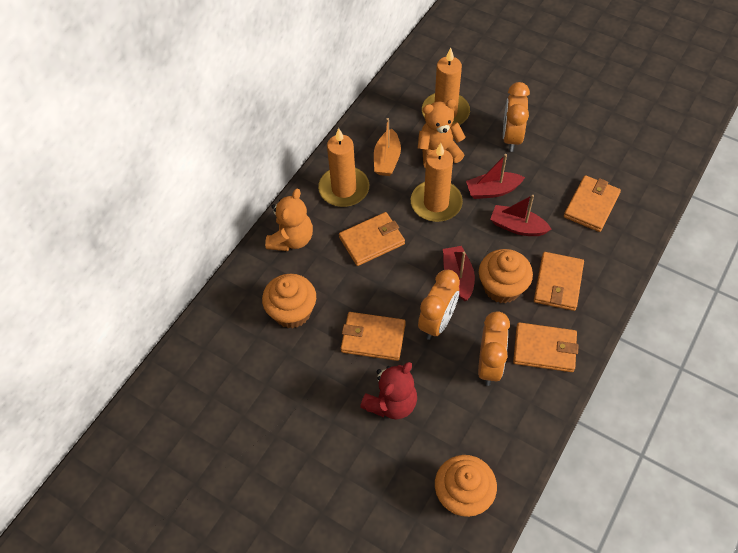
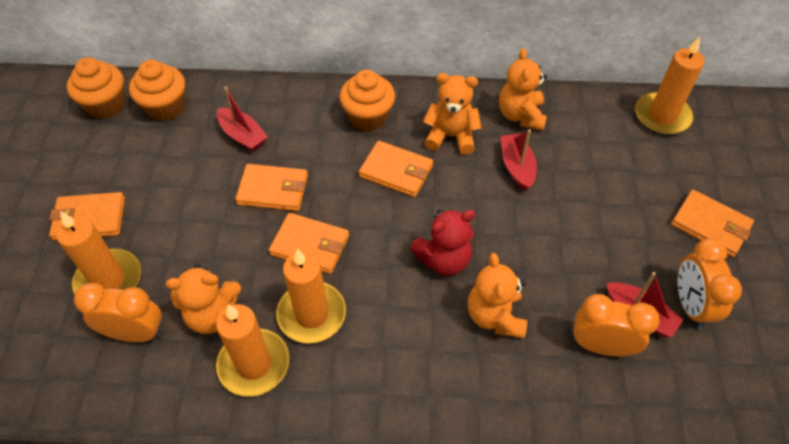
orange boat: 1 -> 0
orange candle: 3 -> 4
orange teddy bear: 2 -> 4

